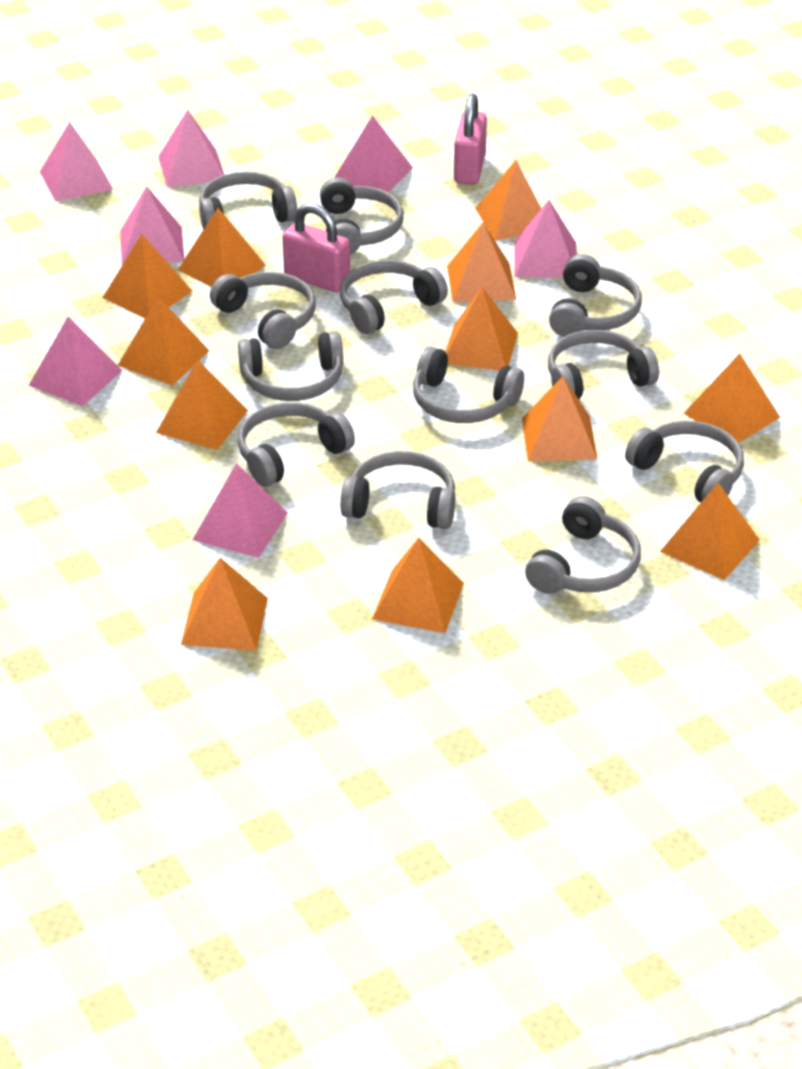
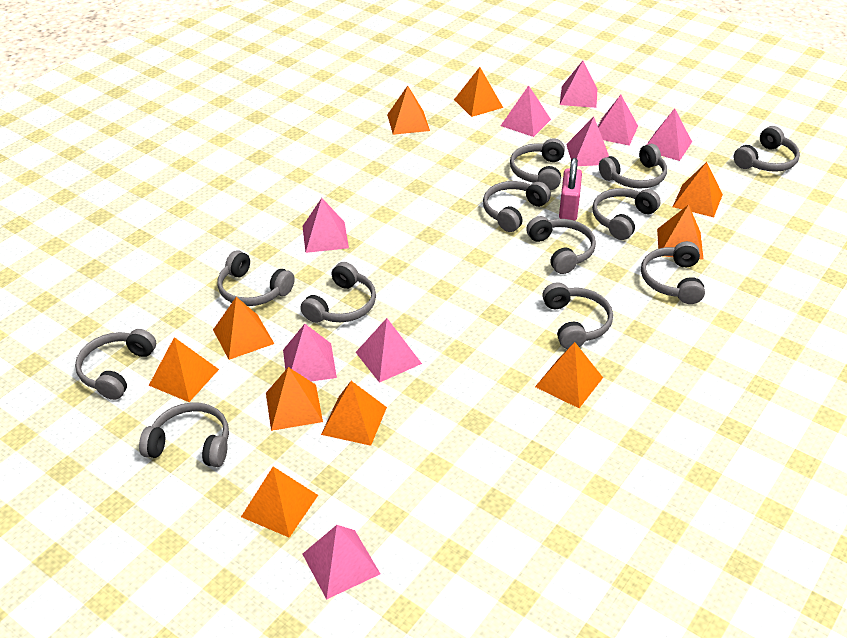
orange pyramid: 12 -> 10
pink padlock: 2 -> 1
pink pyramid: 7 -> 9

